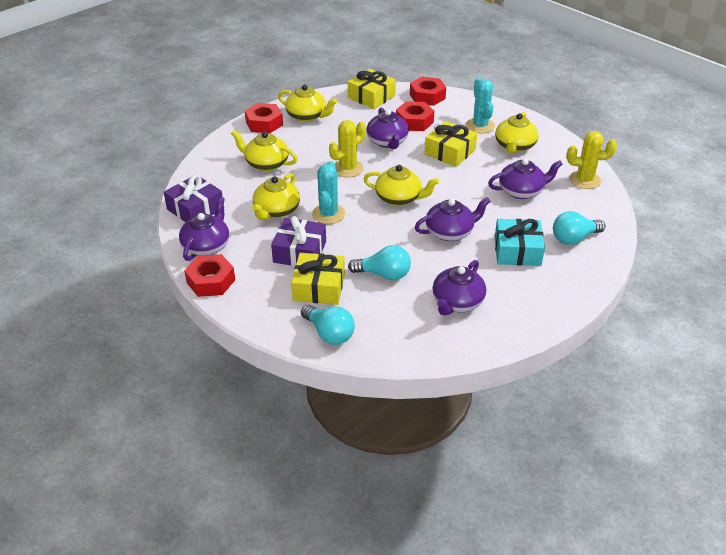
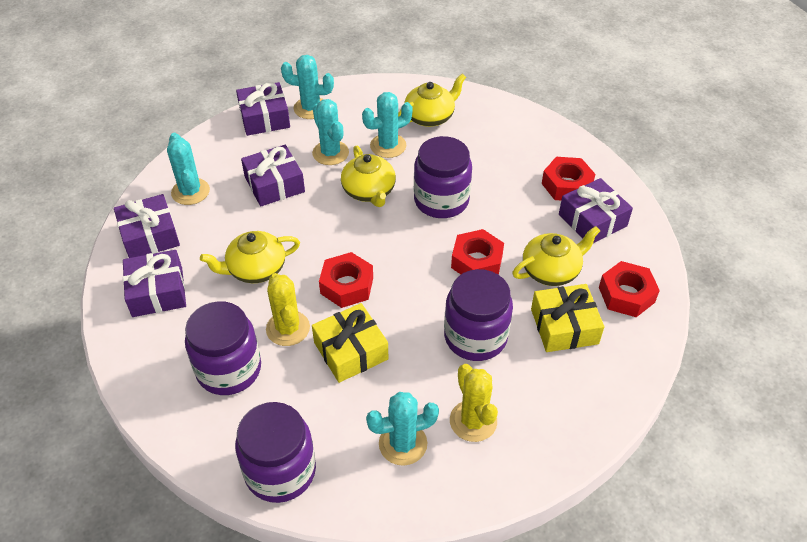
purple gift: 2 -> 5
purple jar: 0 -> 4
purple teapot: 5 -> 0
turquoise cactus: 2 -> 5
turquoise gift: 1 -> 0
turquoise light bulb: 3 -> 0
yellow gift: 3 -> 2
yellow teapot: 5 -> 4

